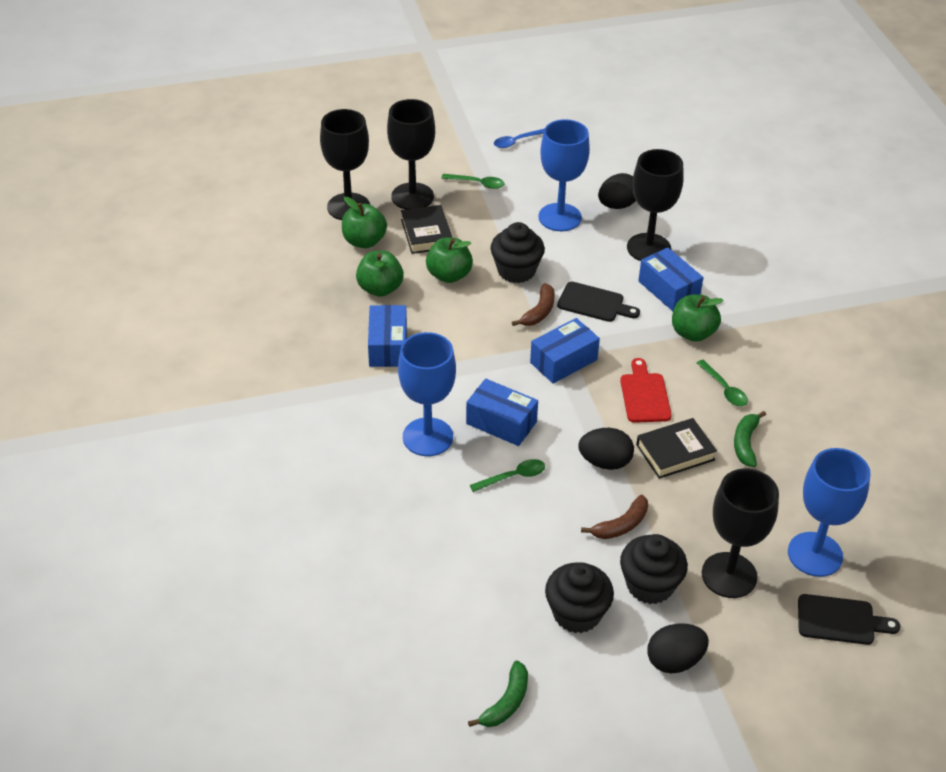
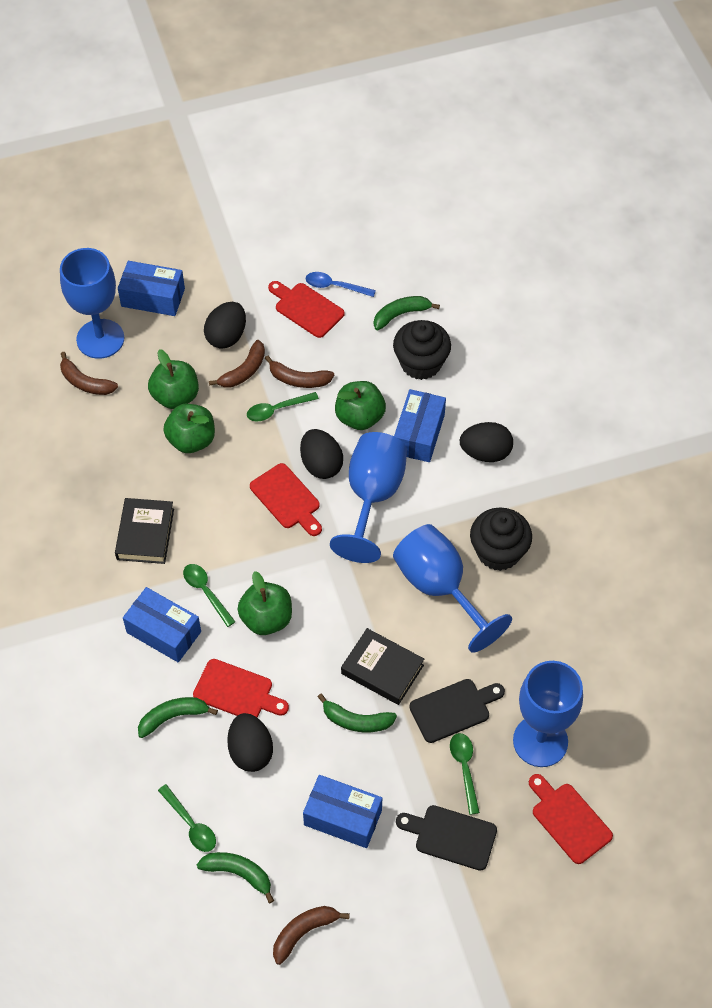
black cupcake: 3 -> 2
black egg: 3 -> 4
black goblet: 4 -> 0
blue goblet: 3 -> 4
brown banana: 2 -> 4
green banana: 2 -> 4
green spoon: 3 -> 4
red cutting board: 1 -> 4

